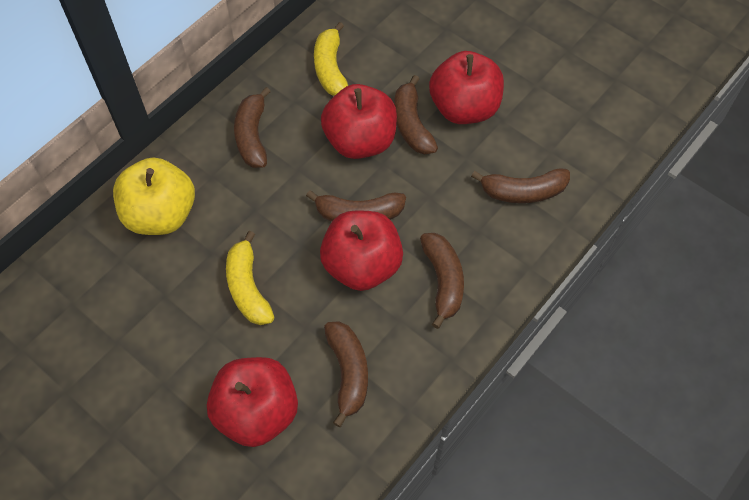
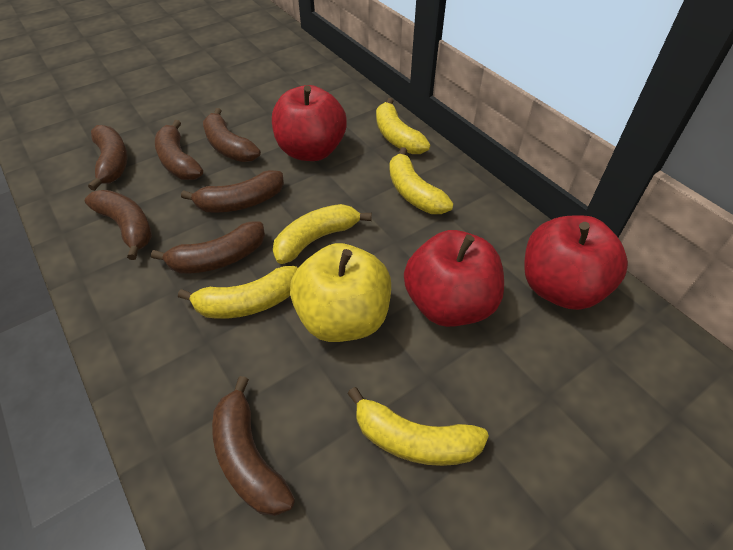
brown banana: 6 -> 7
red apple: 4 -> 3
yellow banana: 2 -> 5

